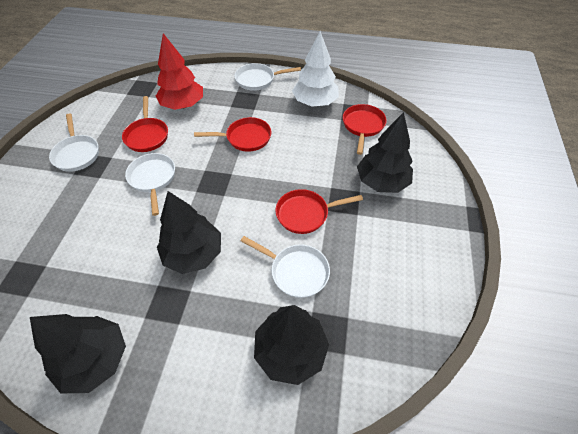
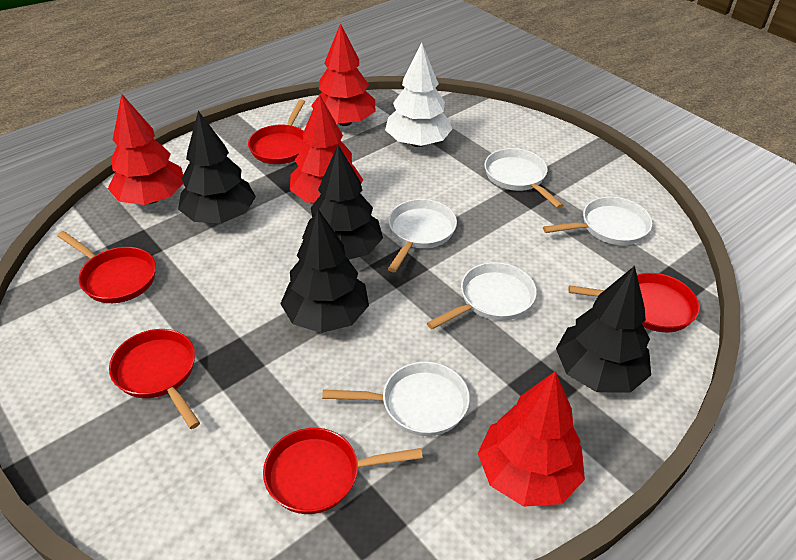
red pan: 4 -> 5
red tree: 1 -> 4
white pan: 4 -> 5

